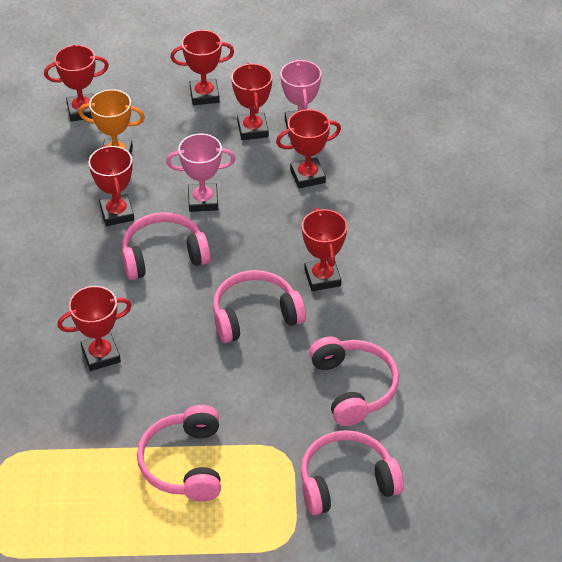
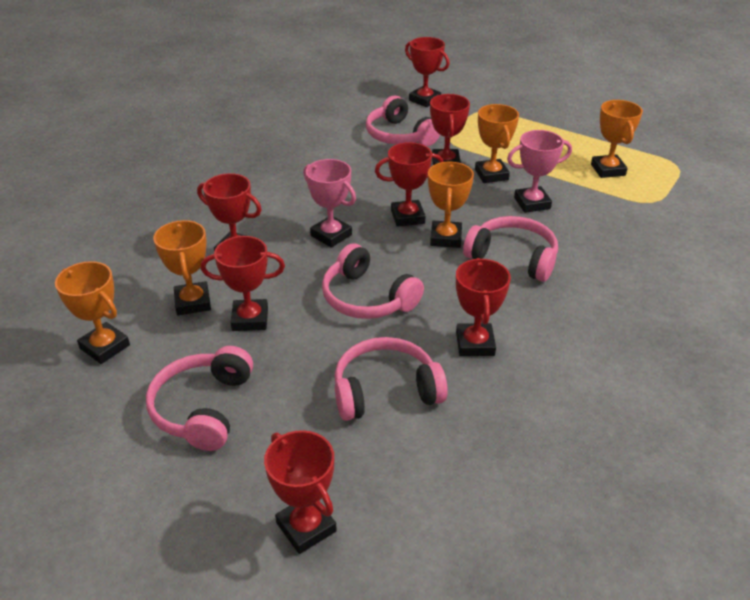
orange trophy: 1 -> 5

